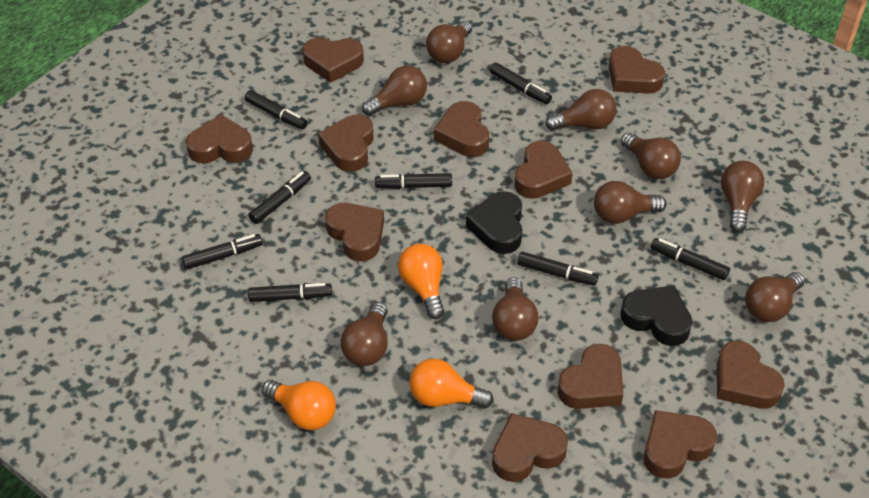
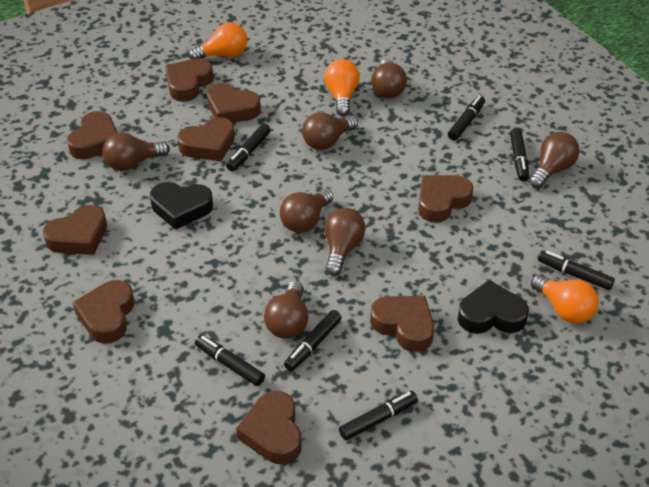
black marker: 8 -> 7
brown heart: 11 -> 9
brown light bulb: 9 -> 7

